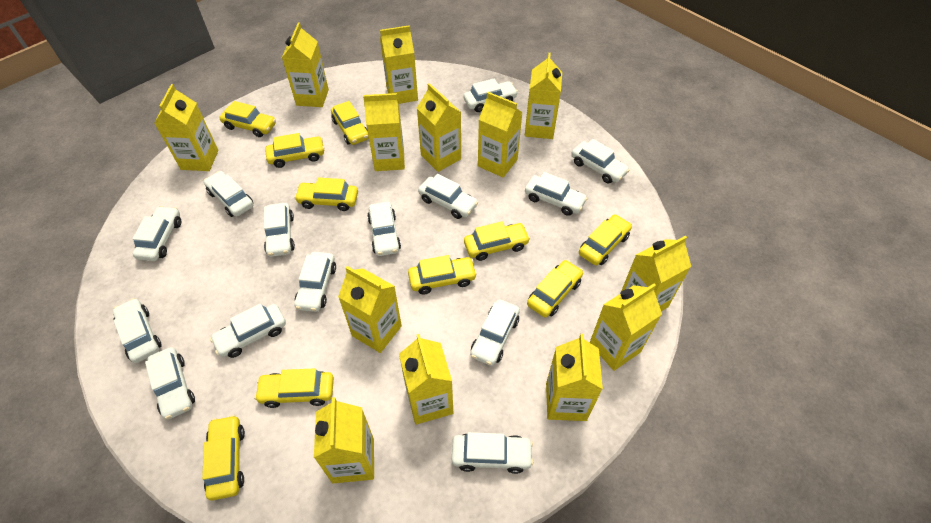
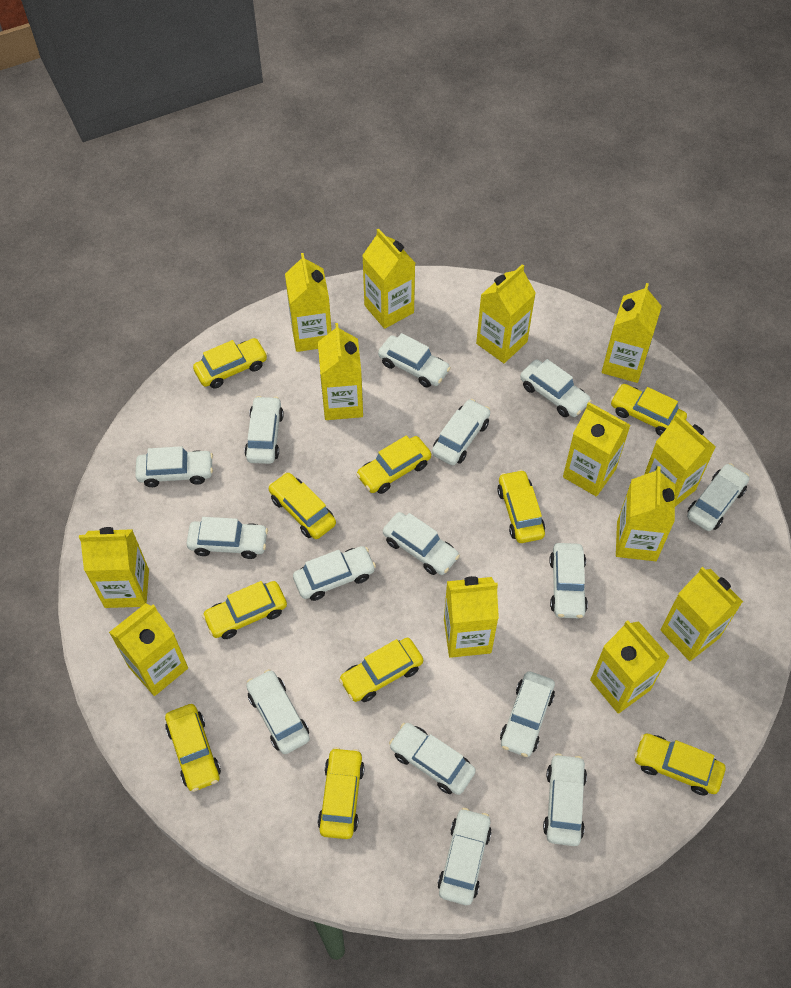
white car: 14 -> 15

